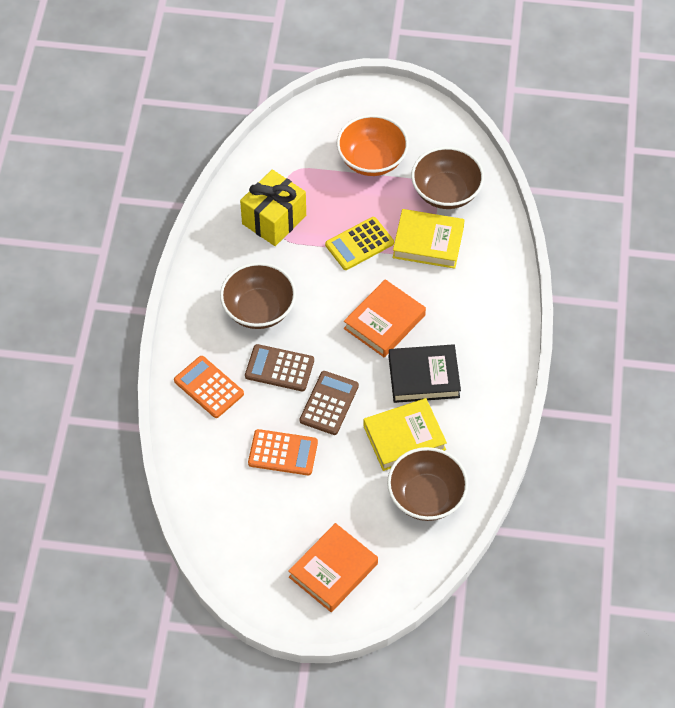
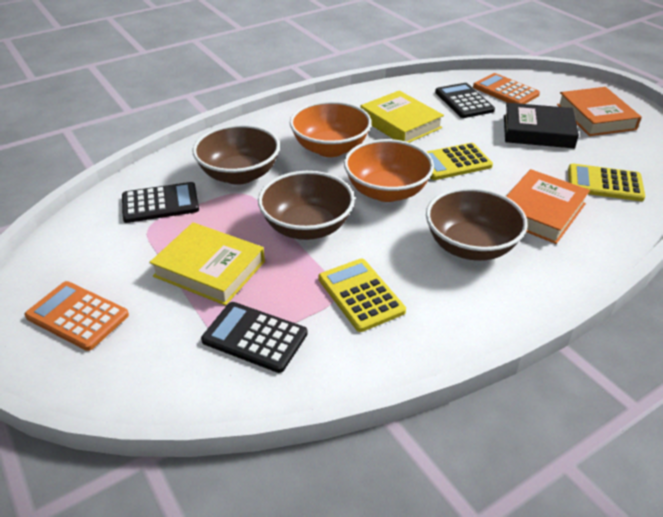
black calculator: 0 -> 3
brown calculator: 2 -> 0
orange bowl: 1 -> 2
yellow calculator: 1 -> 3
yellow gift: 1 -> 0

